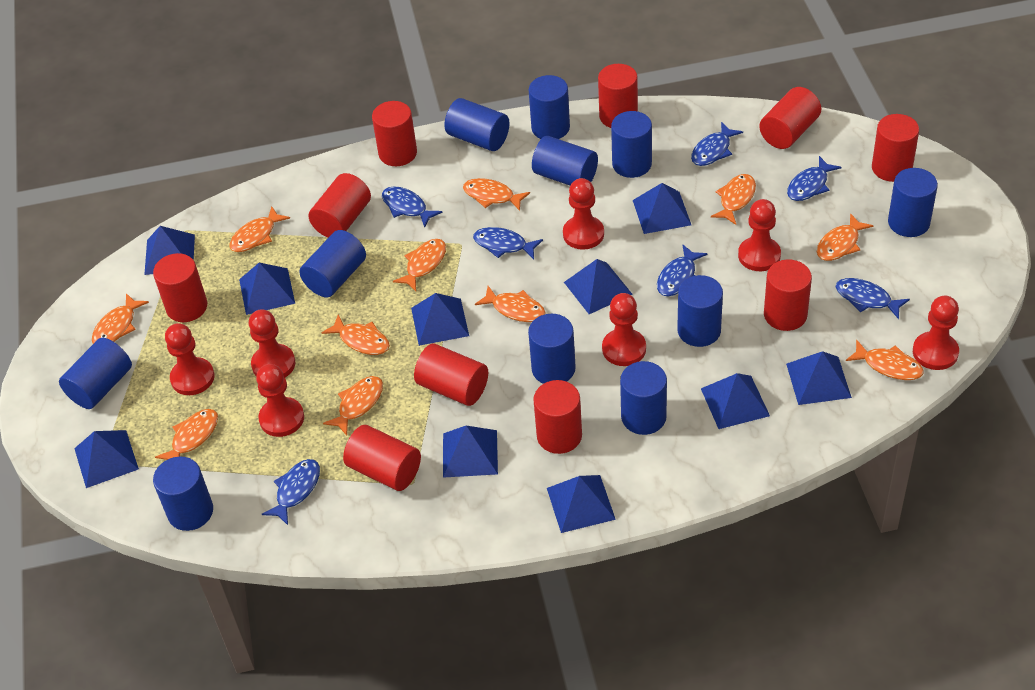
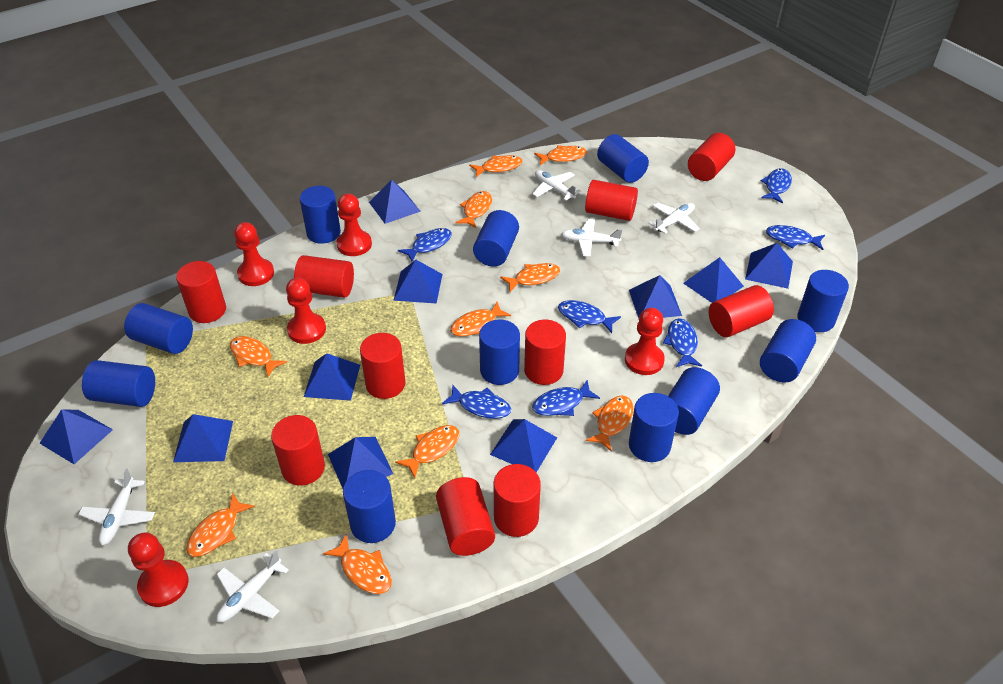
orange fish: 11 -> 10
red pawn: 7 -> 5
white plane: 0 -> 5

